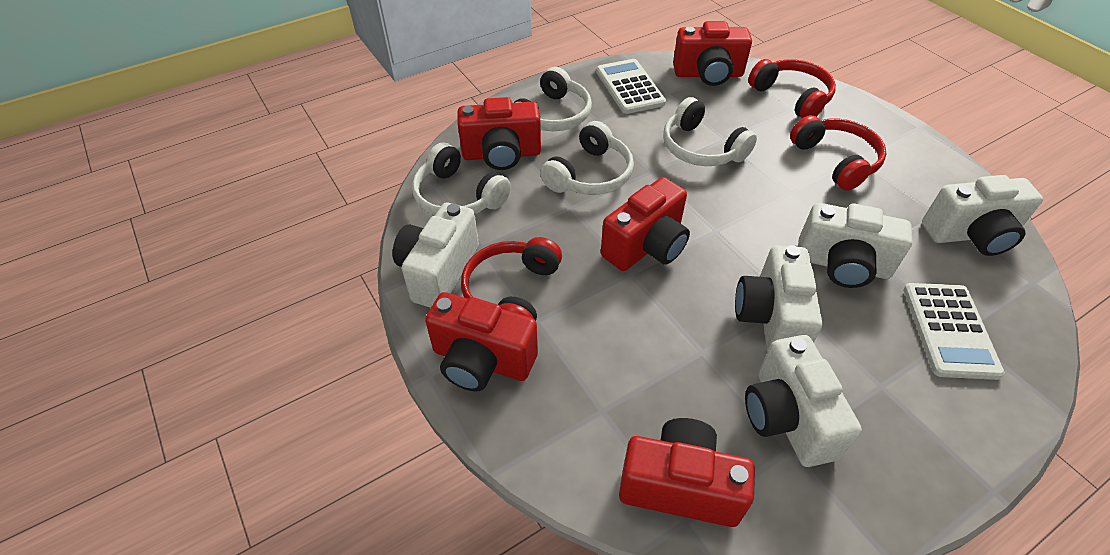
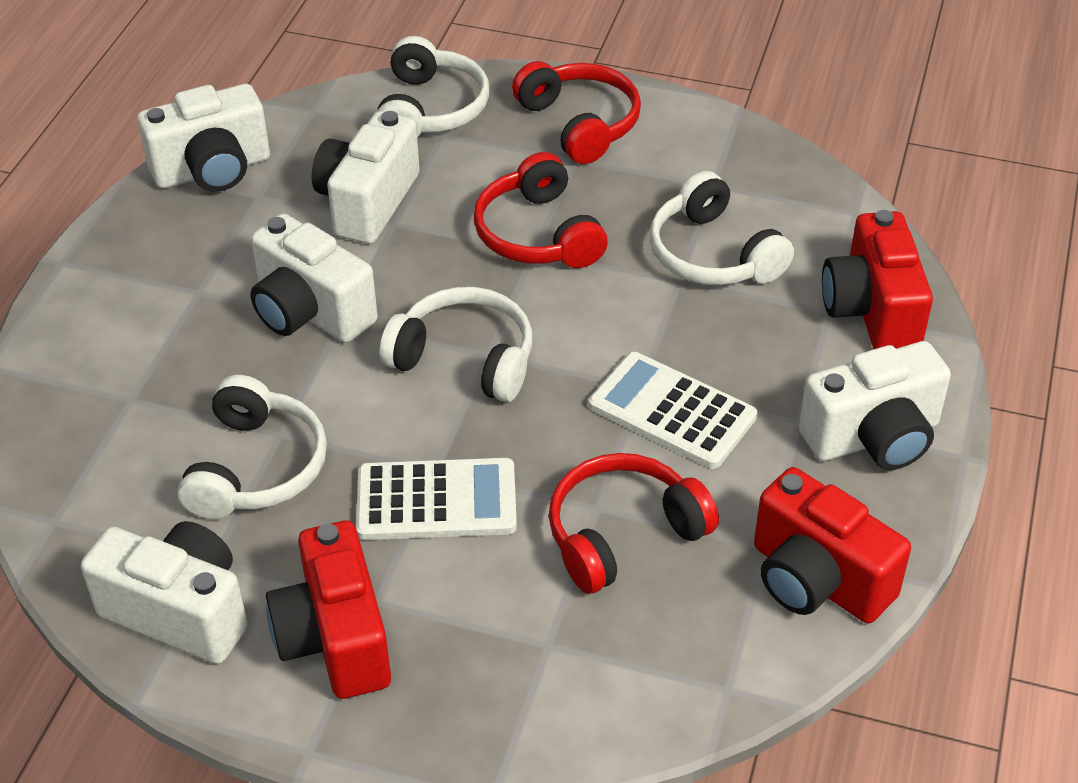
red camera: 5 -> 3

